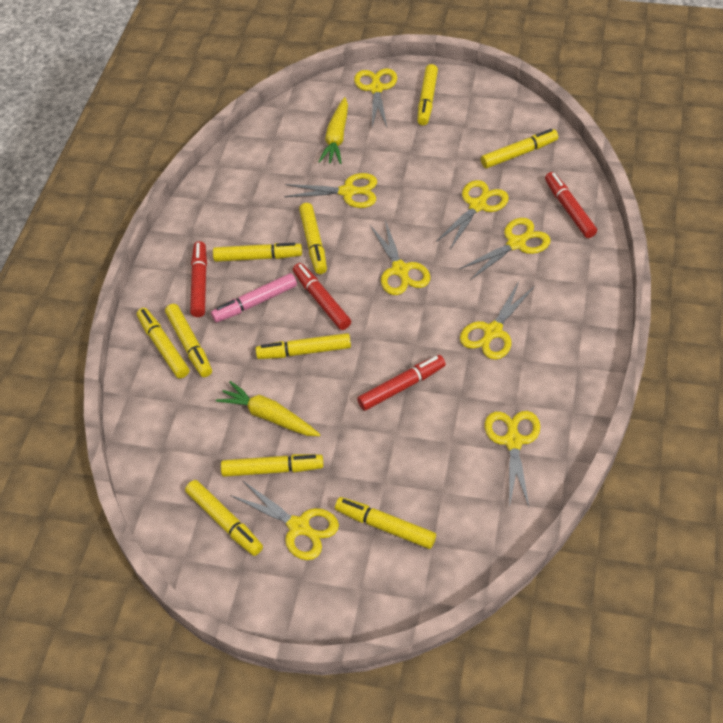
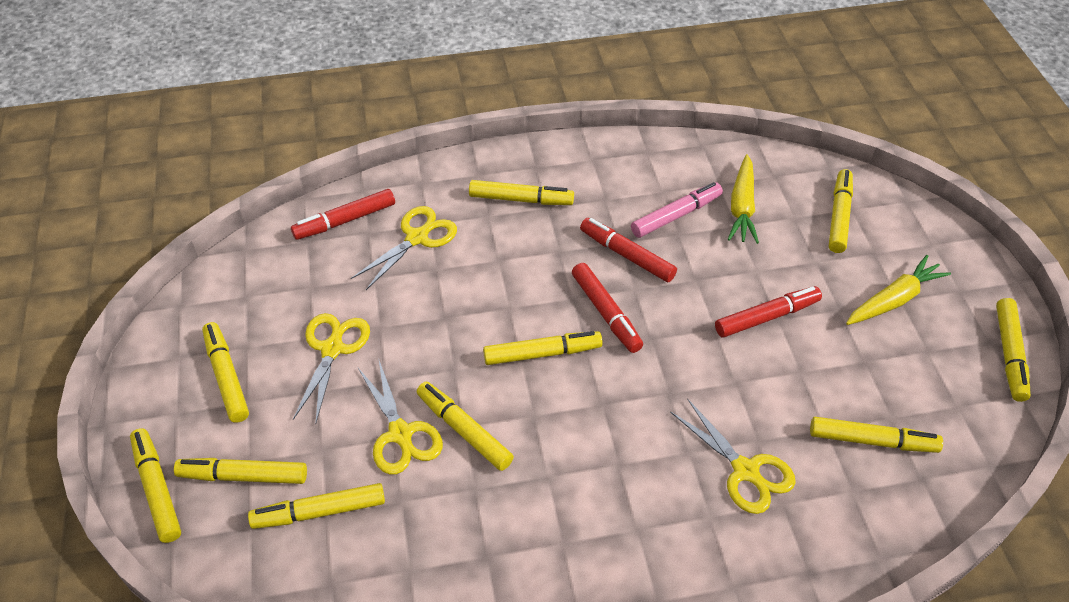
yellow scissors: 8 -> 4

